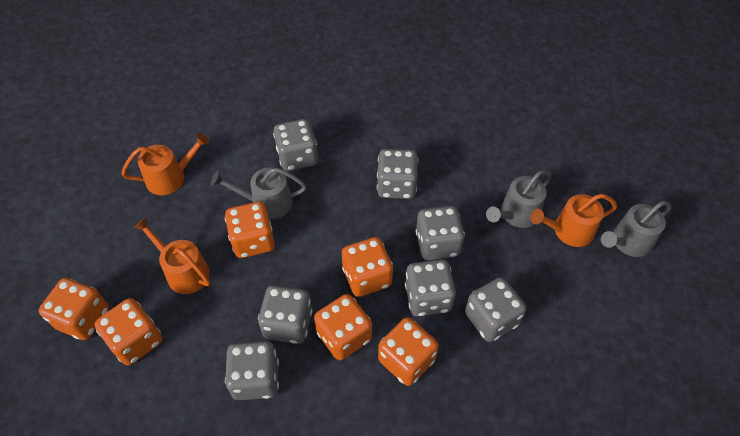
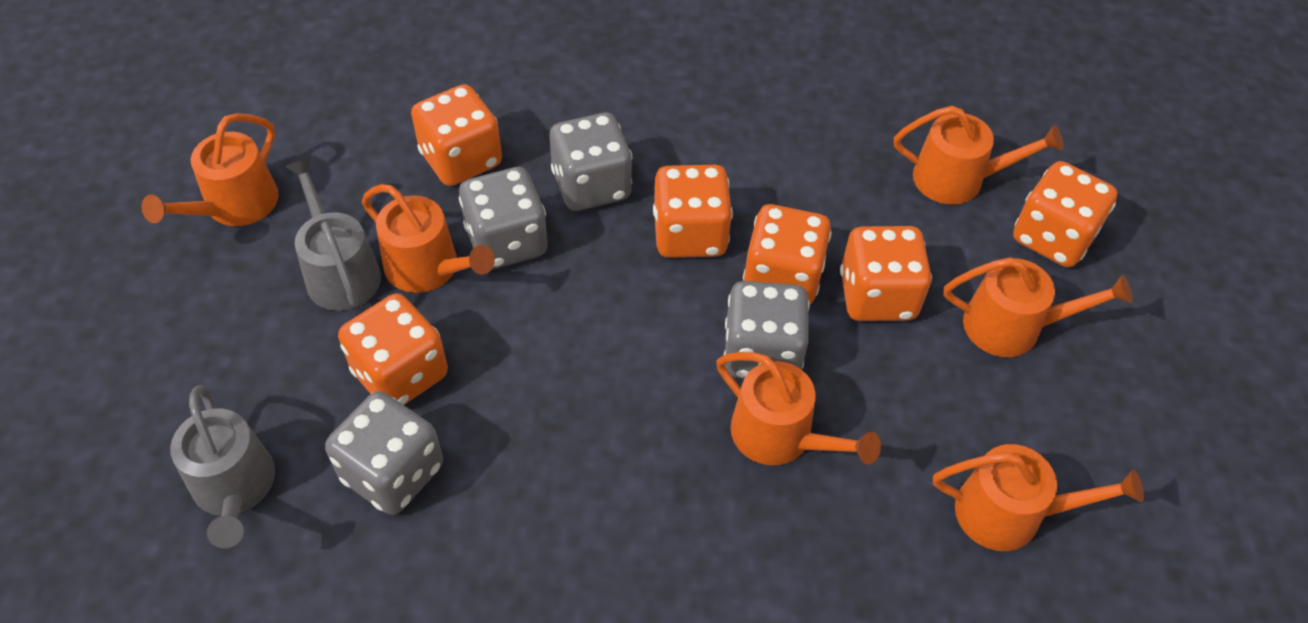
grey dice: 7 -> 4
grey watering can: 3 -> 2
orange watering can: 3 -> 6

